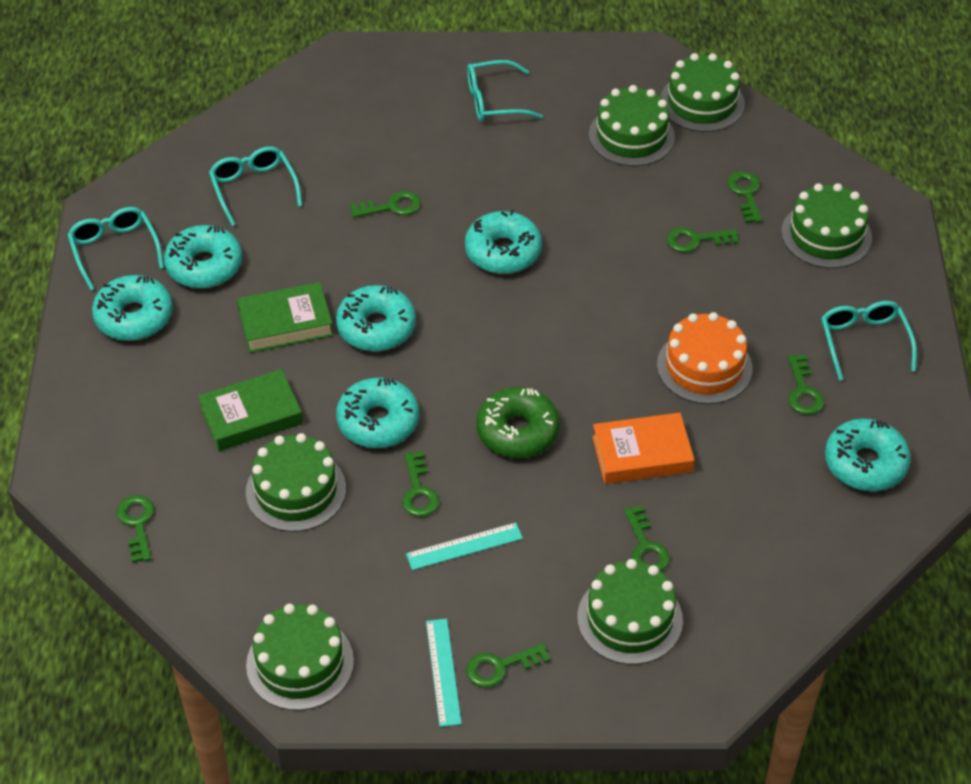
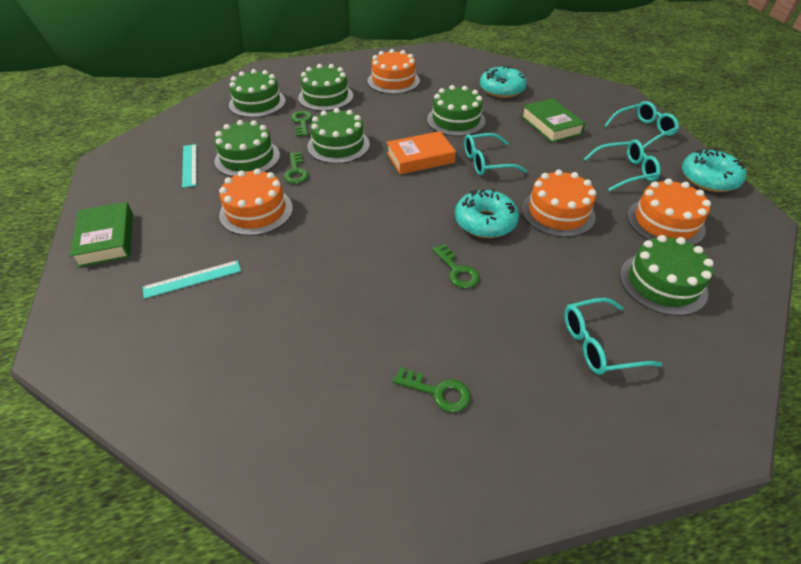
green donut: 1 -> 0
green key: 8 -> 4
orange cake: 1 -> 4
turquoise donut: 6 -> 3

